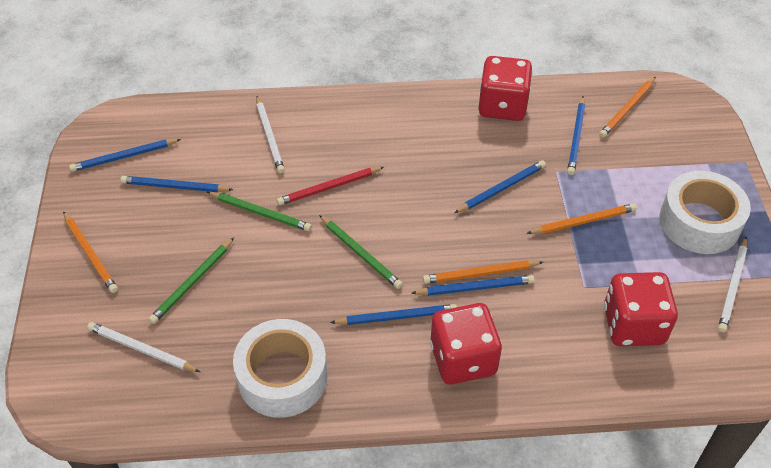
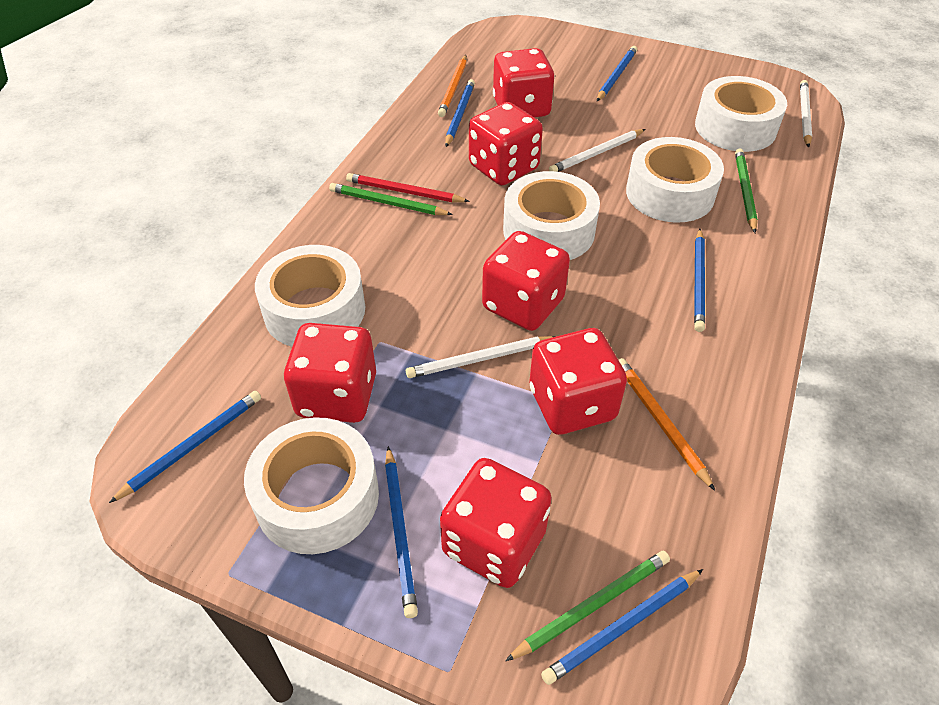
orange pencil: 4 -> 2
red dice: 3 -> 6
white tape: 2 -> 5

